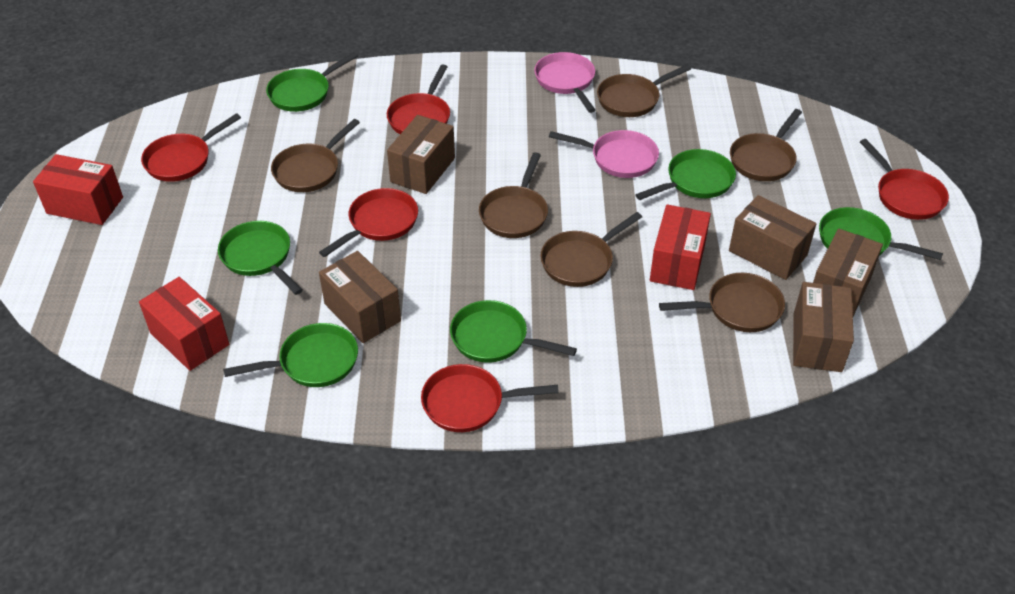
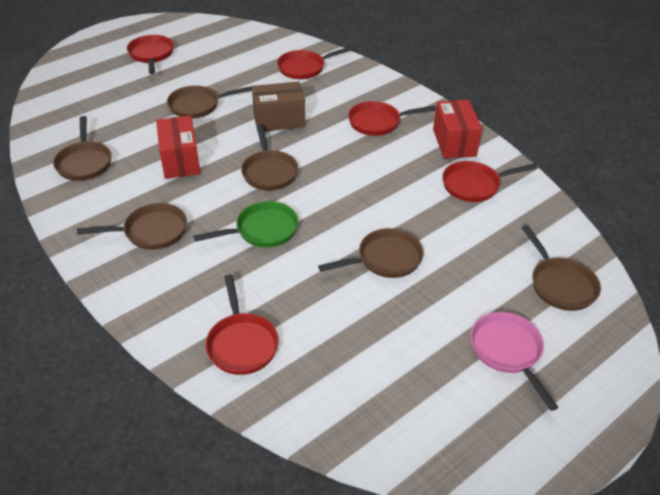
brown box: 5 -> 1
green pan: 6 -> 1
pink pan: 2 -> 1
red box: 3 -> 2

